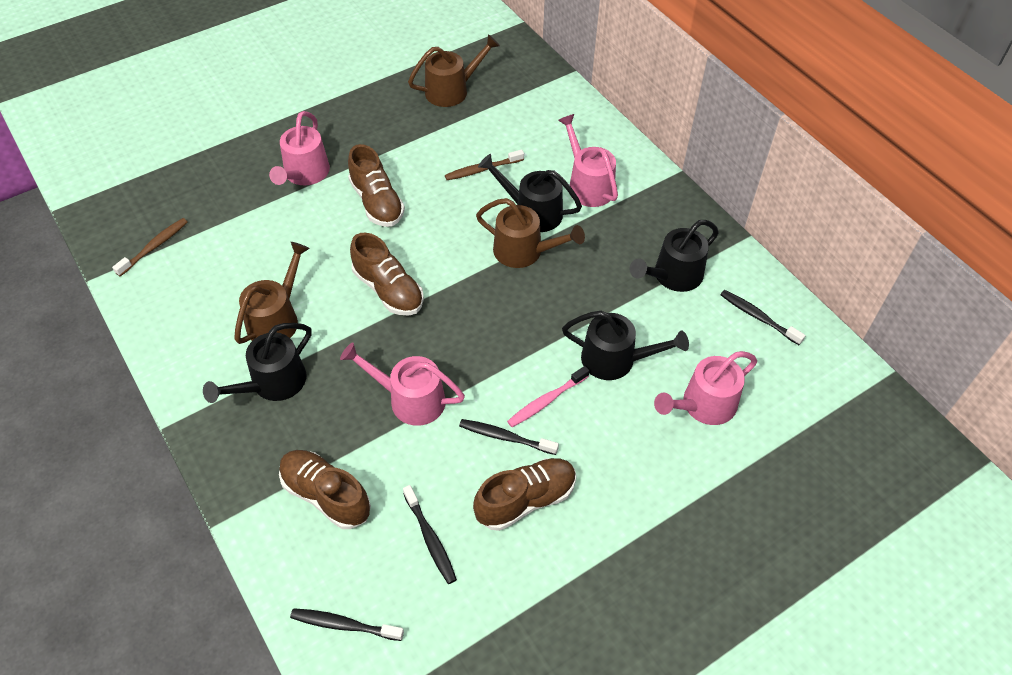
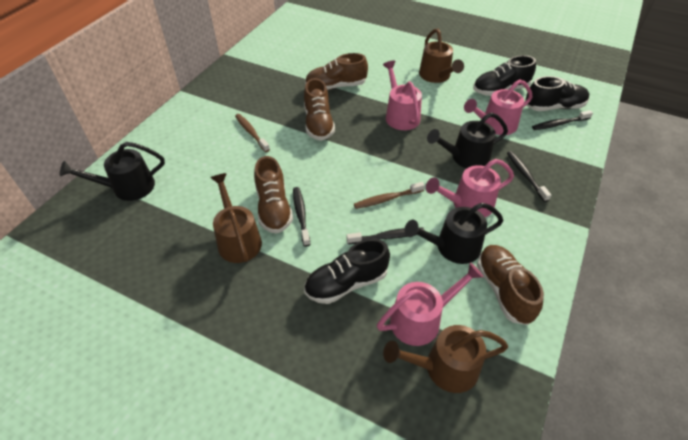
black shoe: 0 -> 3
black watering can: 4 -> 3
pink toothbrush: 1 -> 0

